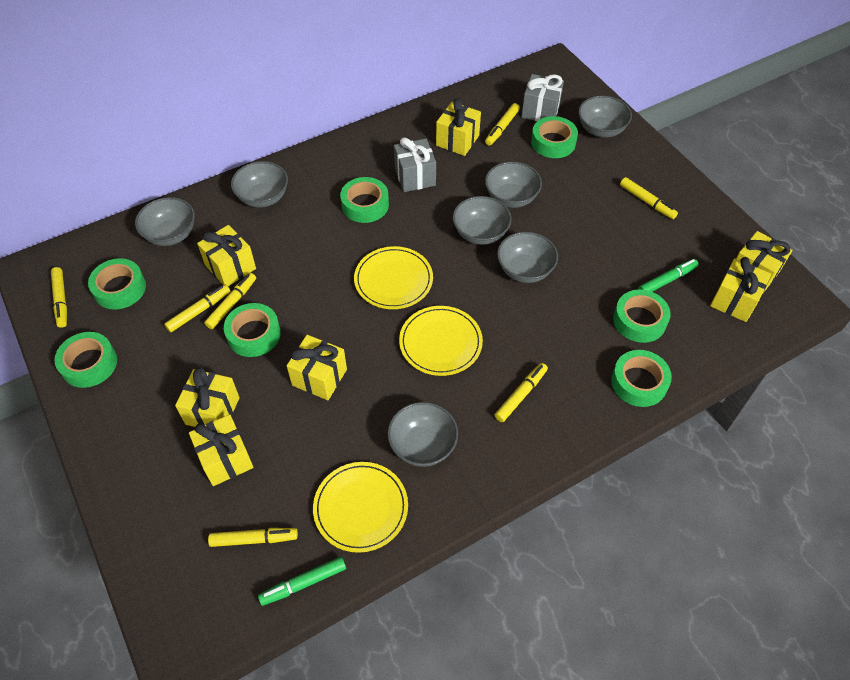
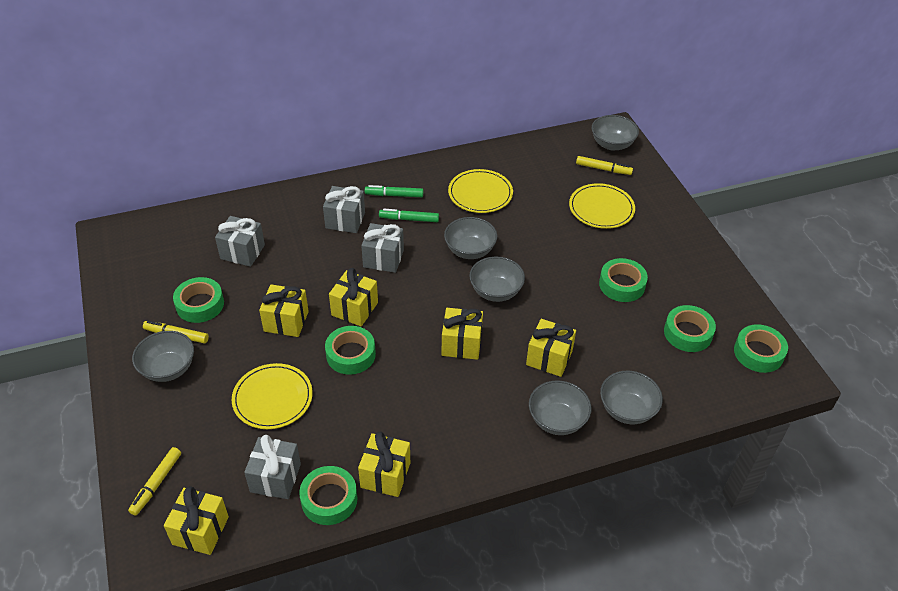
green tape: 7 -> 6
grey bowl: 7 -> 6
grey gift: 2 -> 4
yellow gift: 7 -> 6
yellow marker: 7 -> 3

